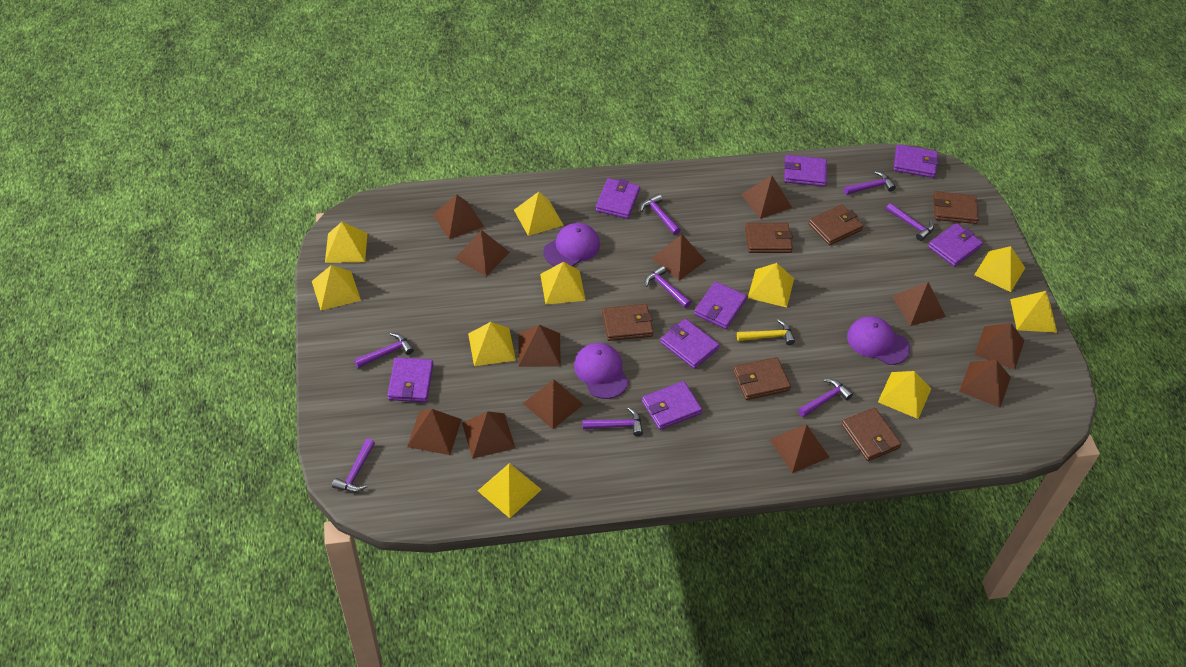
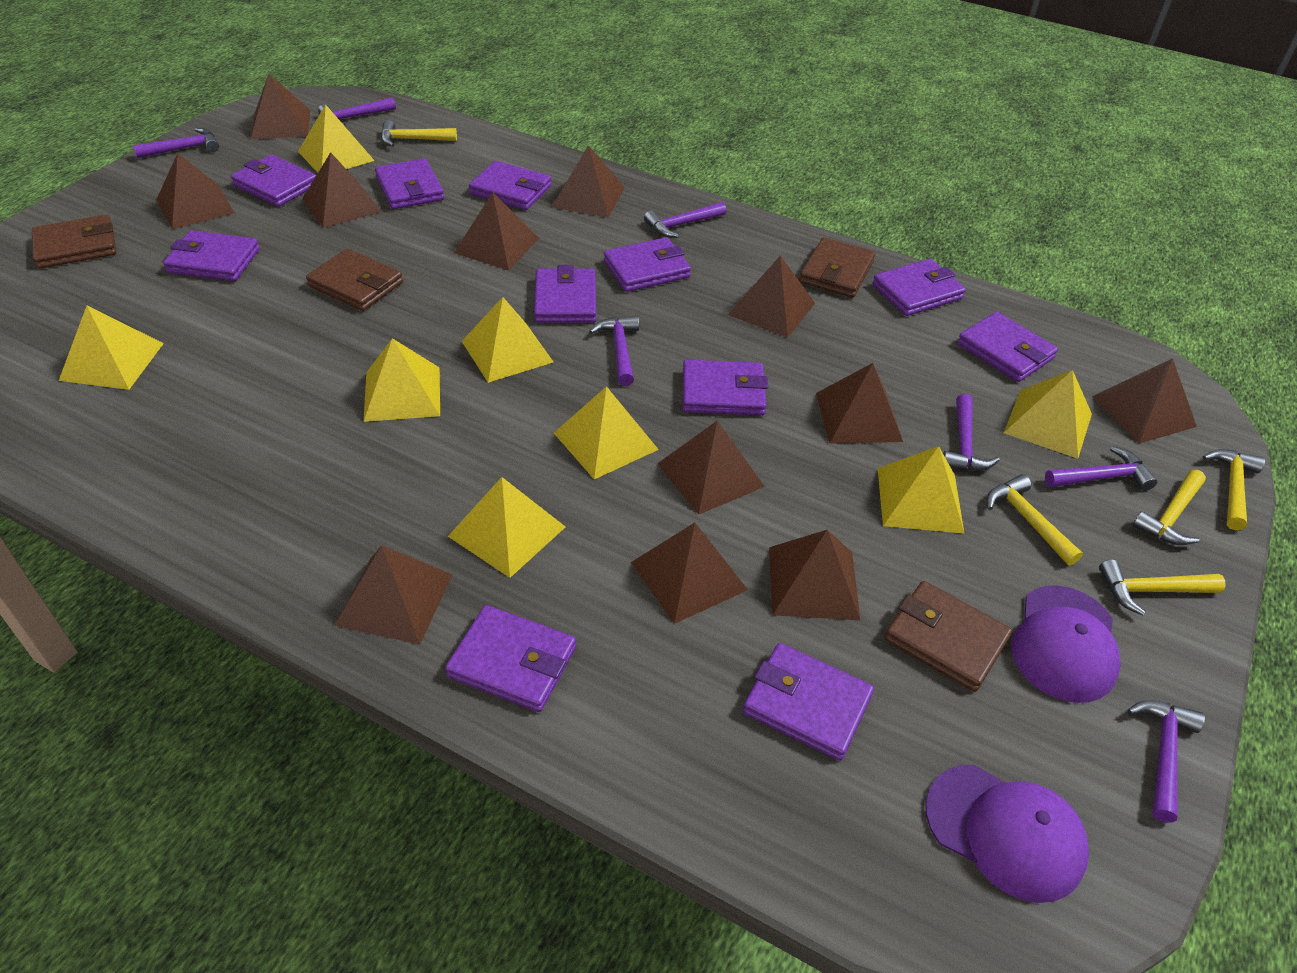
brown wallet: 6 -> 4
purple cap: 3 -> 2
purple hammer: 8 -> 7
purple wallet: 8 -> 11
yellow hammer: 1 -> 5
yellow pyramid: 10 -> 8

